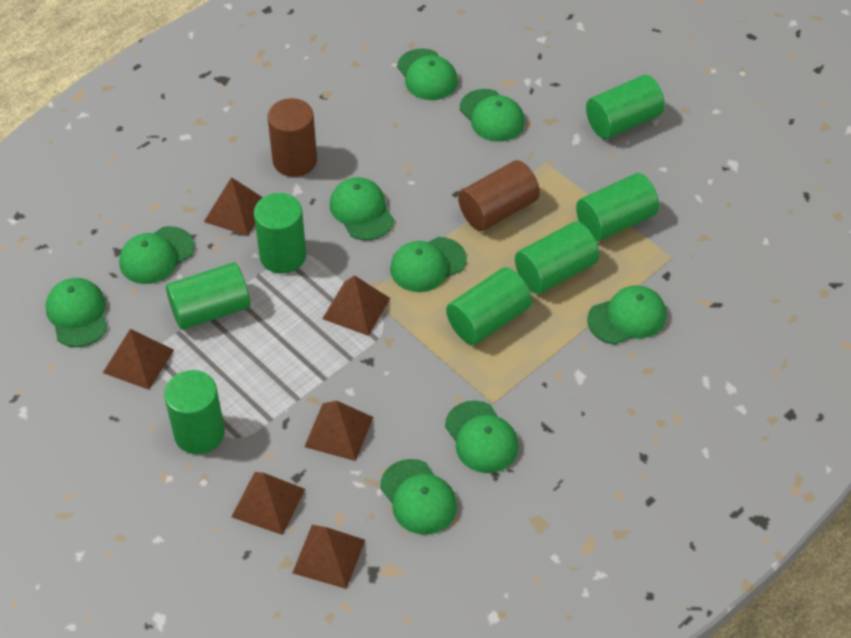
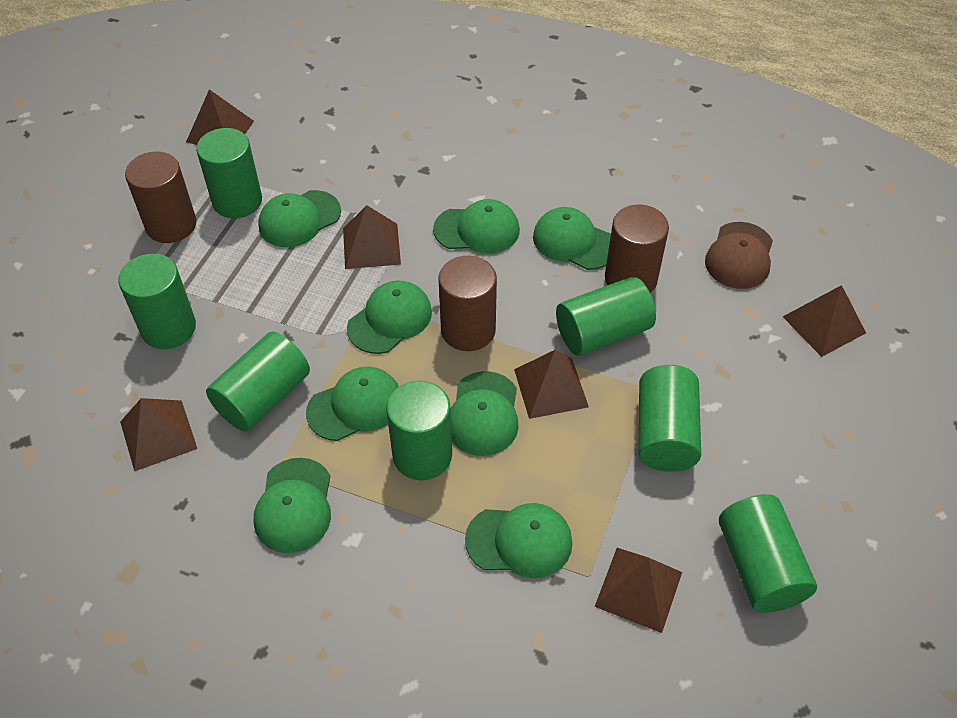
brown cap: 0 -> 1
brown cylinder: 2 -> 3
green cap: 9 -> 8

